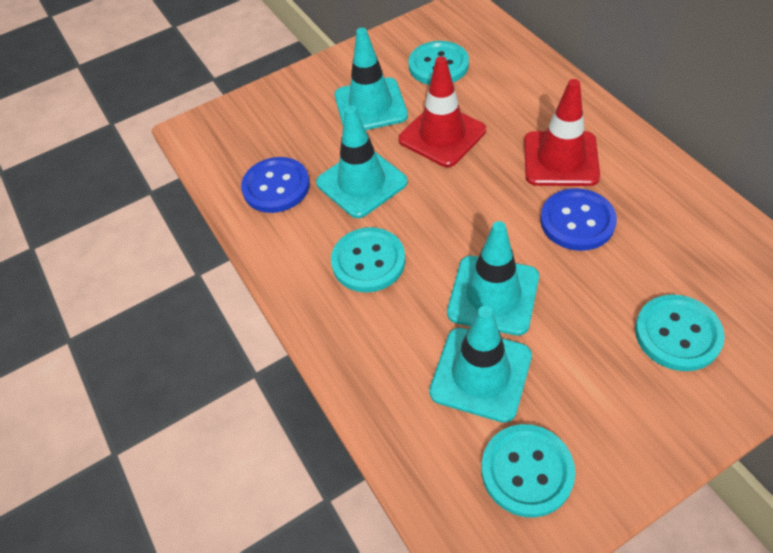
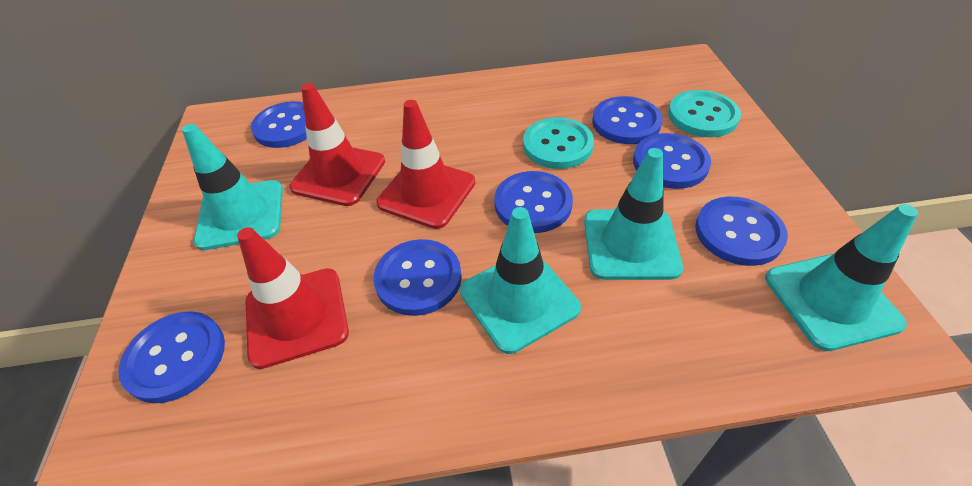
blue button: 2 -> 7
red traffic cone: 2 -> 3
turquoise button: 4 -> 2

